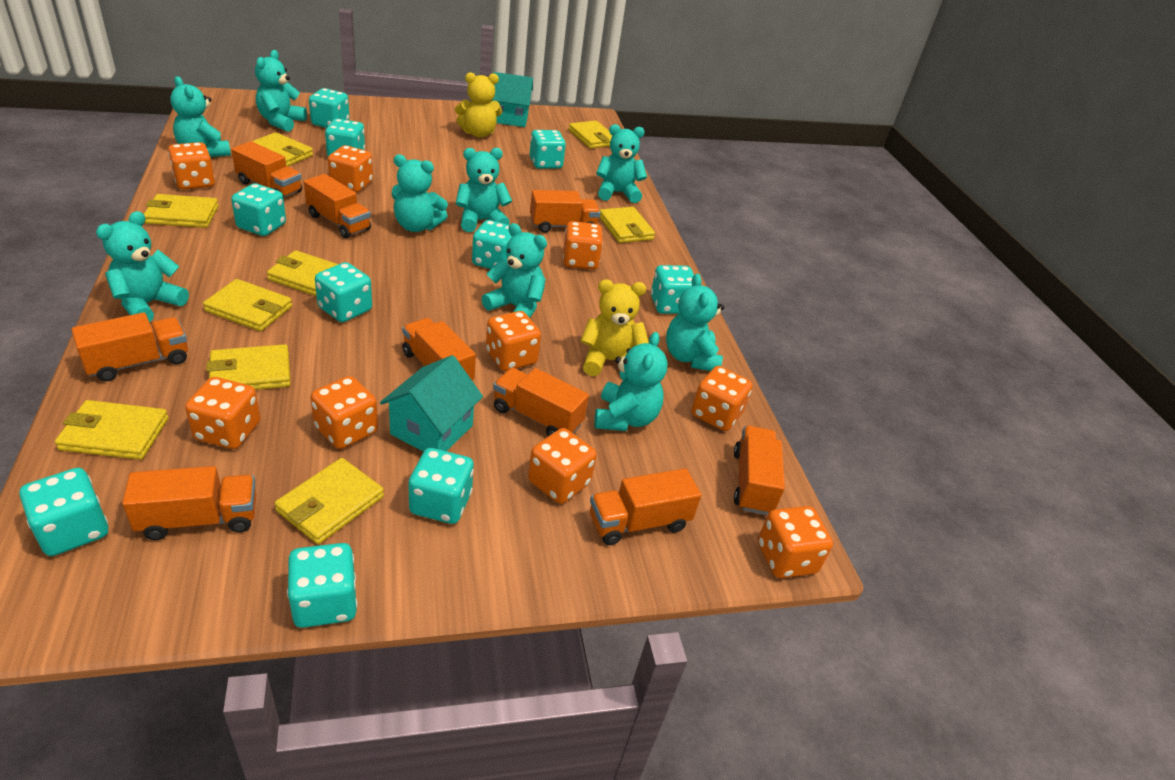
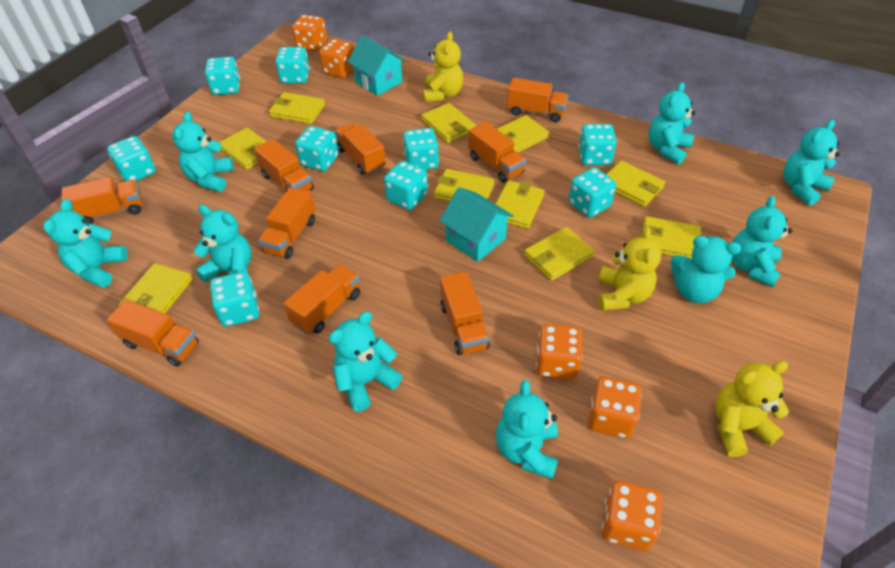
orange dice: 9 -> 5
turquoise dice: 10 -> 9
yellow teddy bear: 2 -> 3
yellow wallet: 9 -> 10

